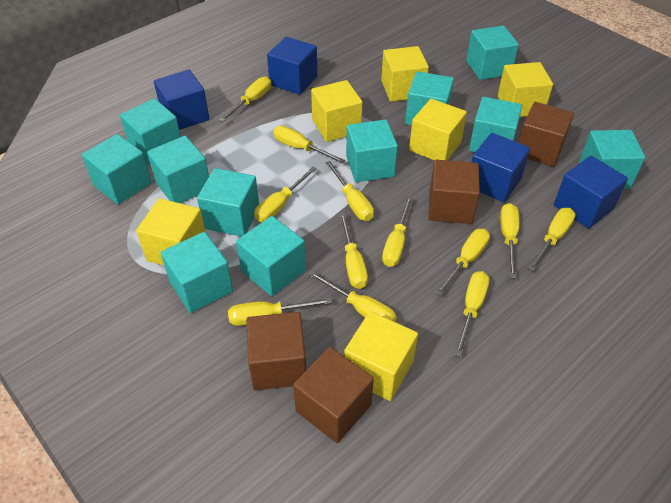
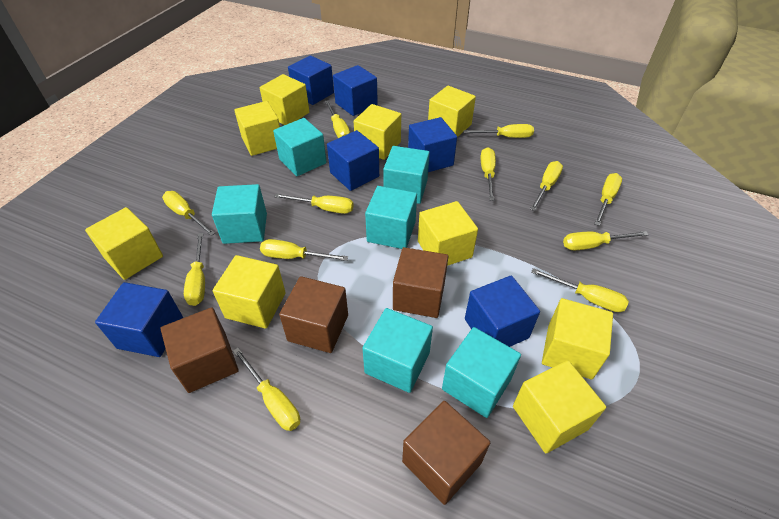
blue cube: 4 -> 6
turquoise cube: 11 -> 6
yellow cube: 6 -> 9

